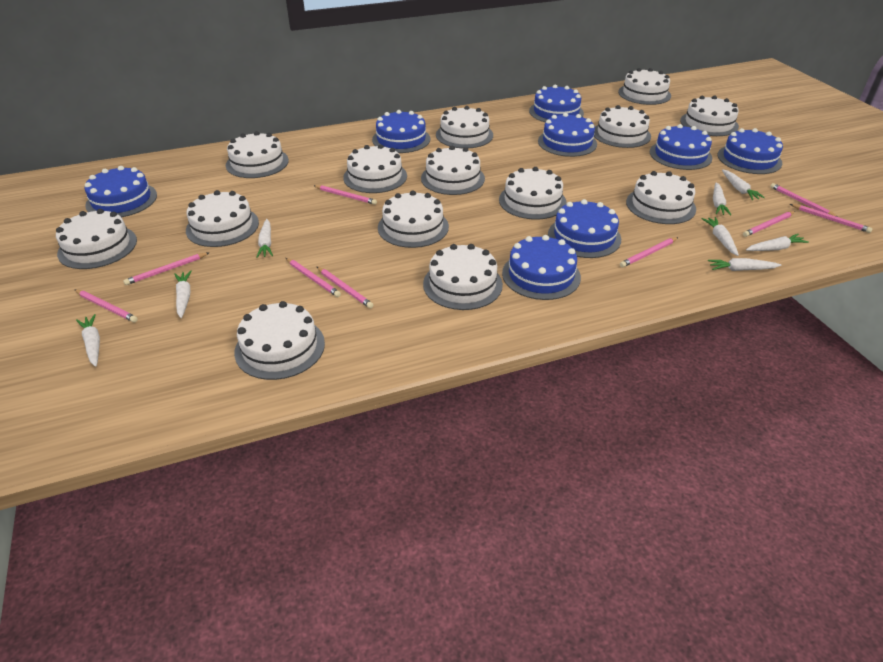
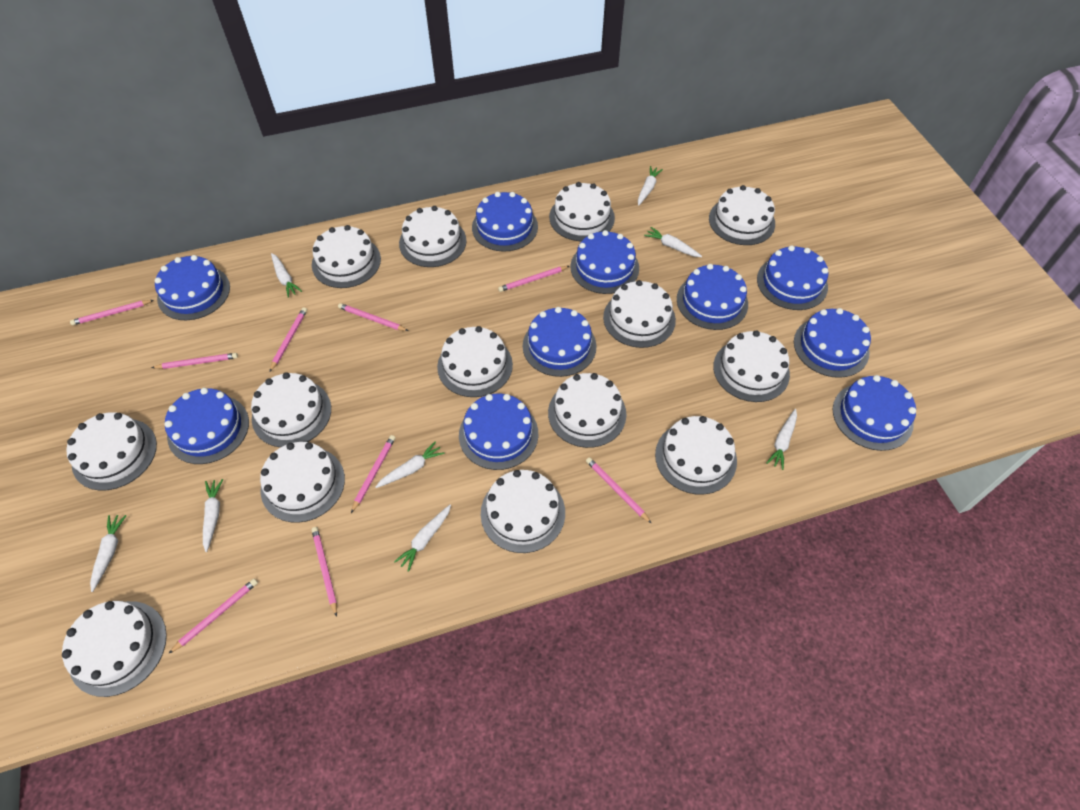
blue cake: 8 -> 10

